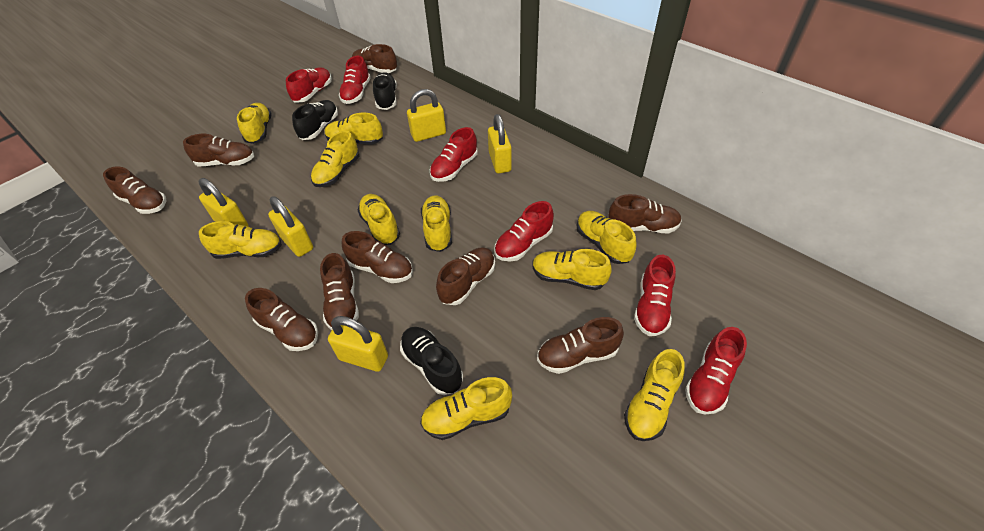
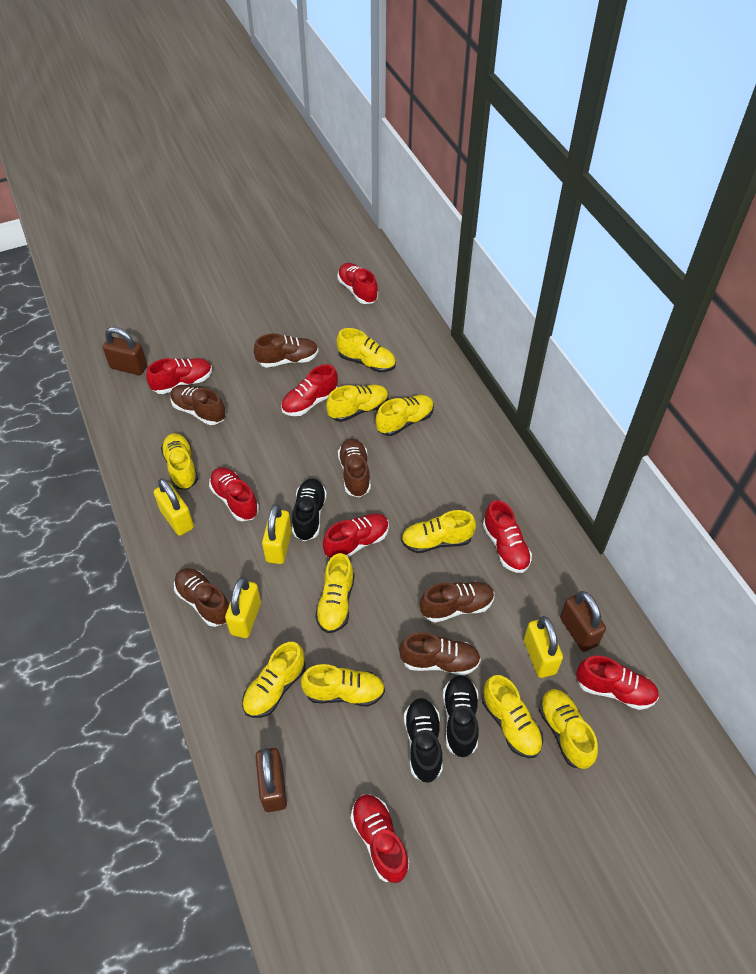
brown padlock: 0 -> 3
brown shoe: 9 -> 6
red shoe: 6 -> 8
yellow padlock: 5 -> 4

